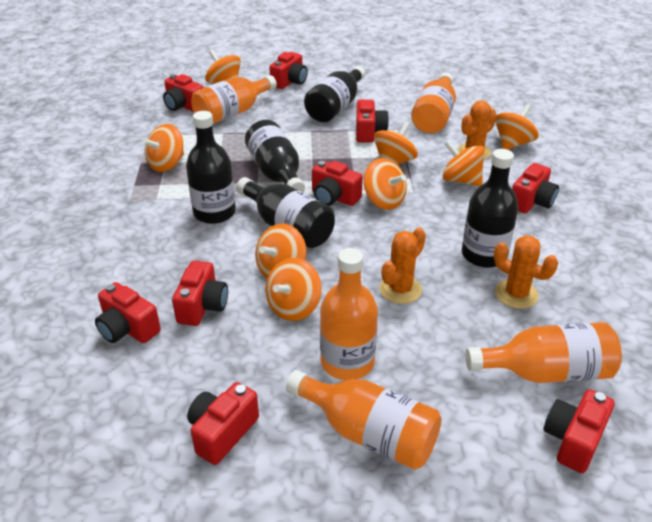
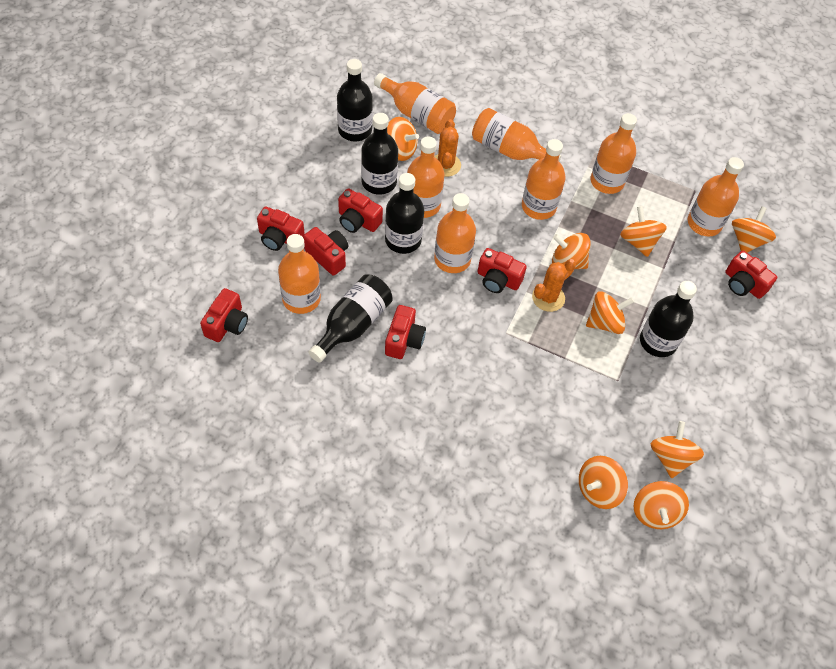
orange bottle: 5 -> 8
orange cactus: 3 -> 2
red camera: 9 -> 7

